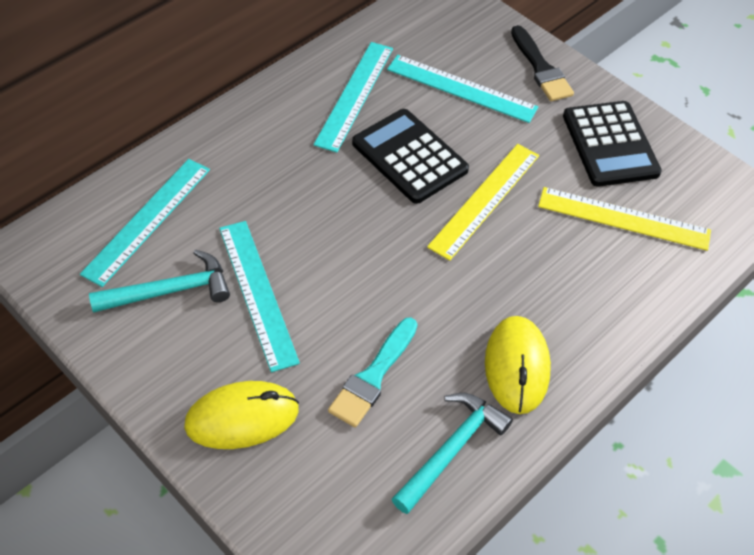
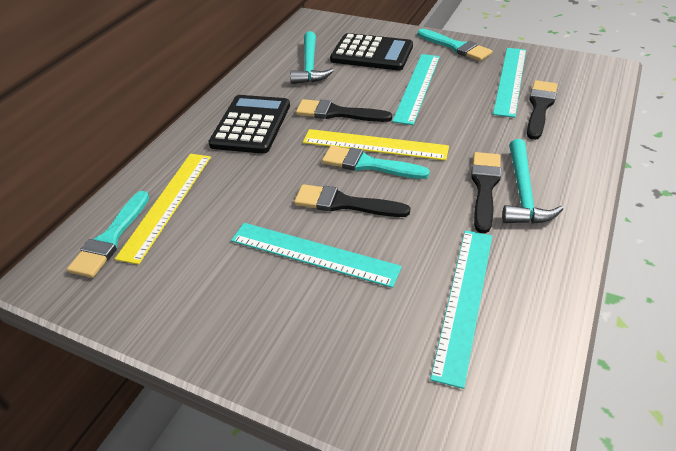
black brush: 1 -> 4
turquoise brush: 1 -> 3
yellow mouse: 2 -> 0

